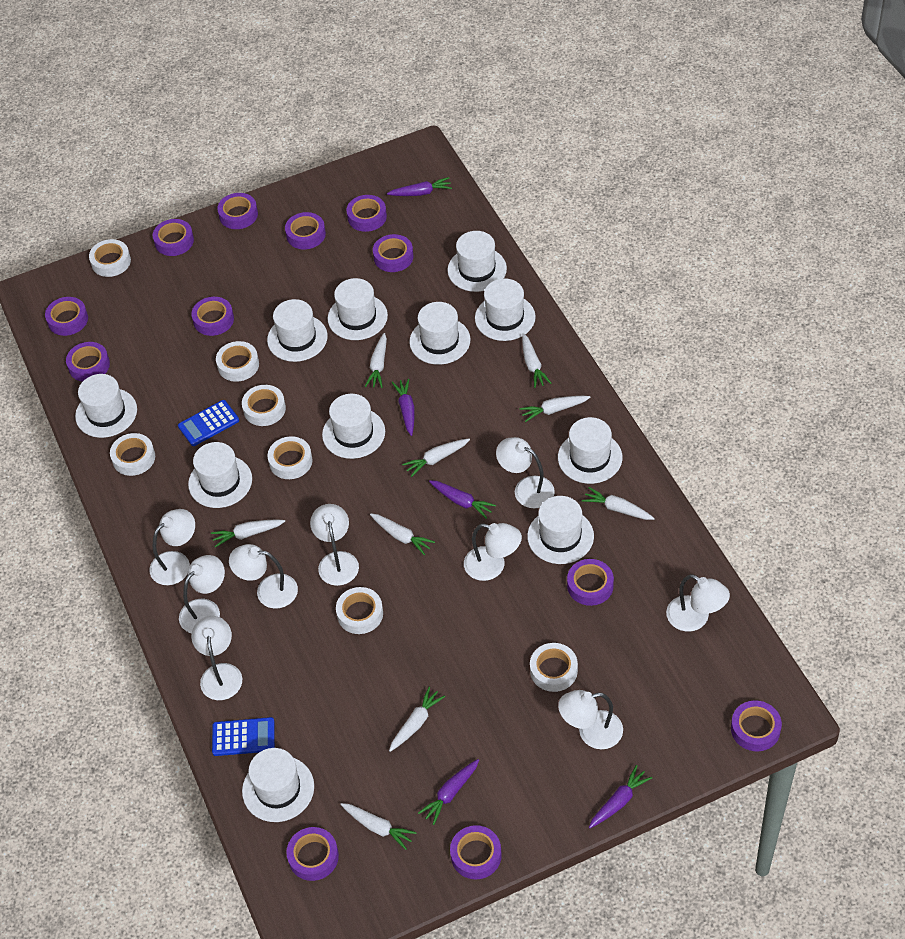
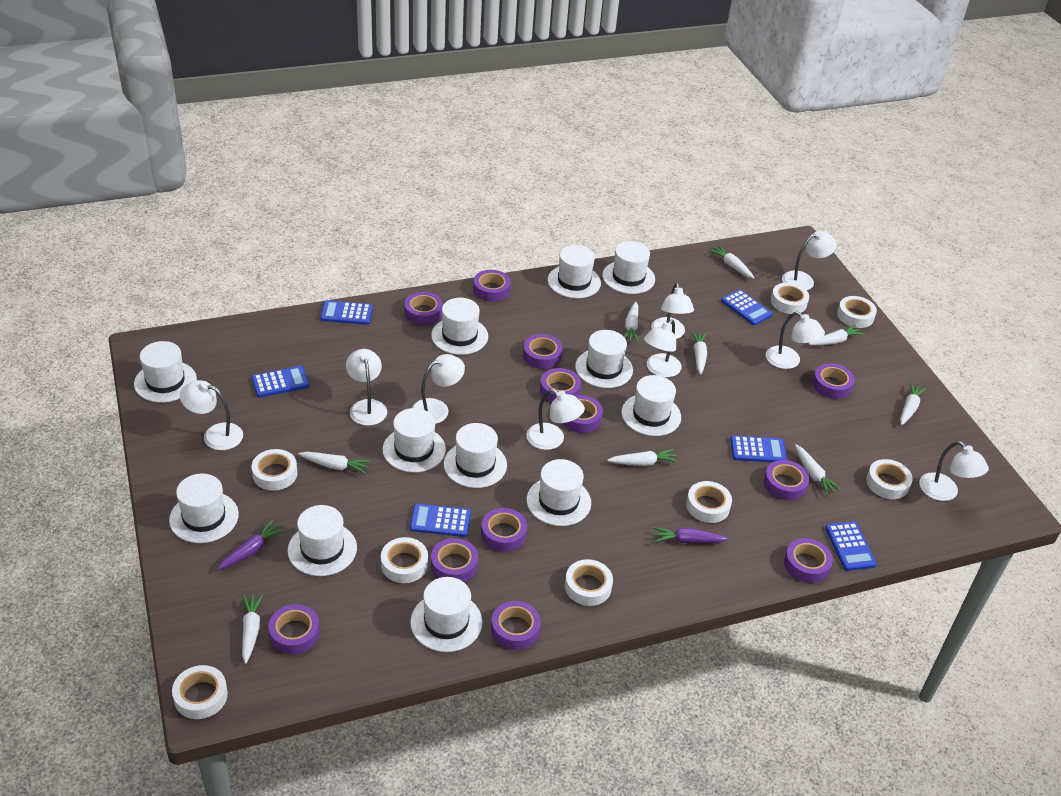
blue calculator: 2 -> 6
purple carrot: 5 -> 2
white hat: 11 -> 12
white tape: 7 -> 8

